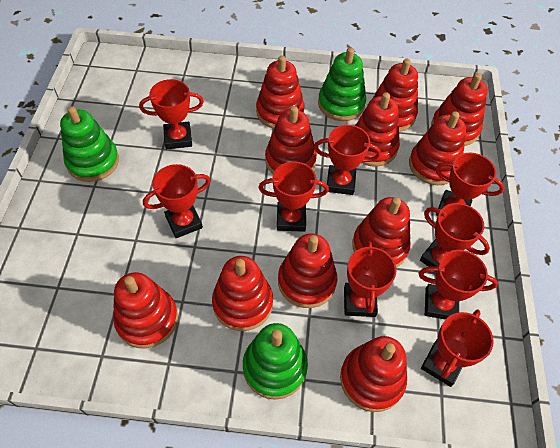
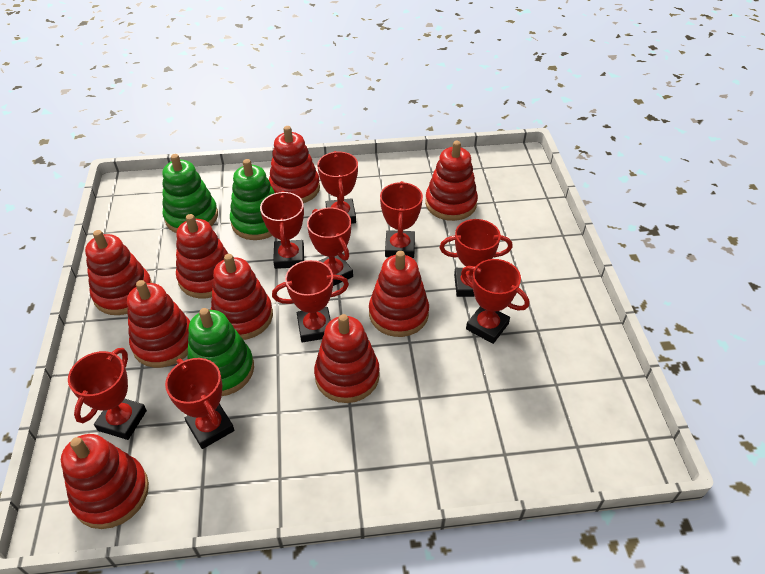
red stacking toy: 11 -> 9

